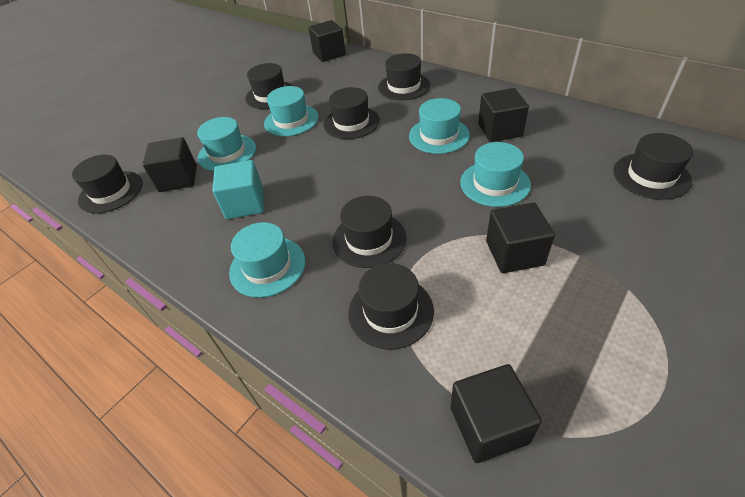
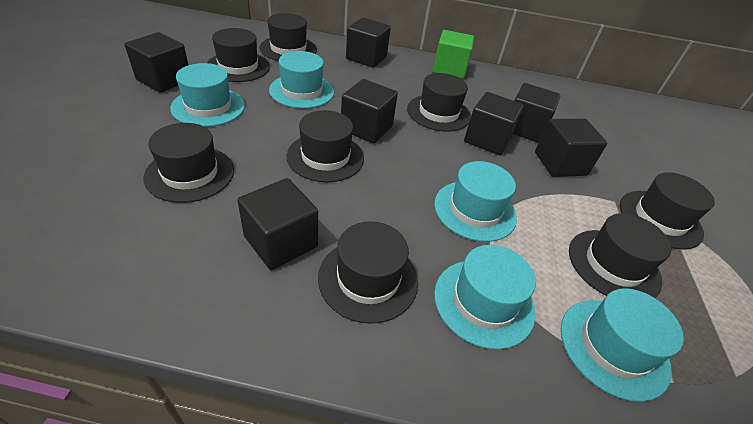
black cube: 5 -> 7
black hat: 7 -> 8
green cube: 0 -> 1
turquoise cube: 1 -> 0

